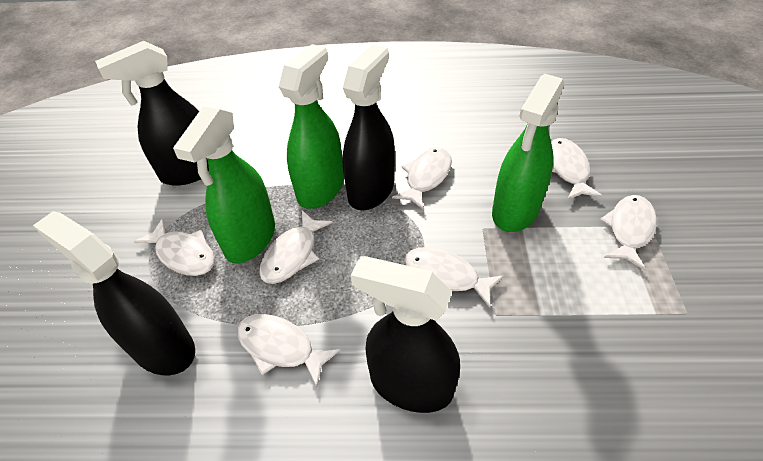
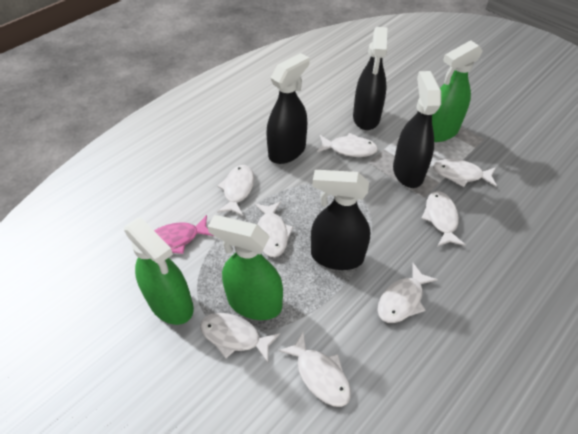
pink fish: 0 -> 1
white fish: 7 -> 8

